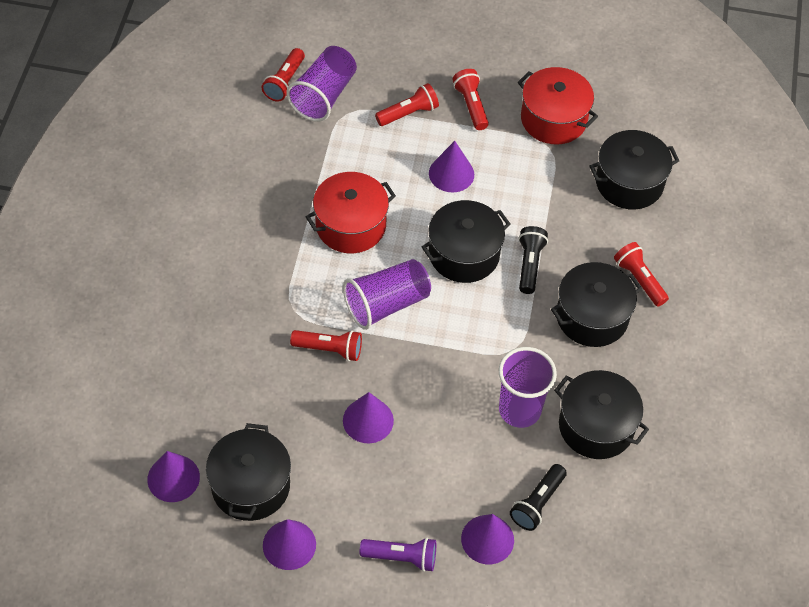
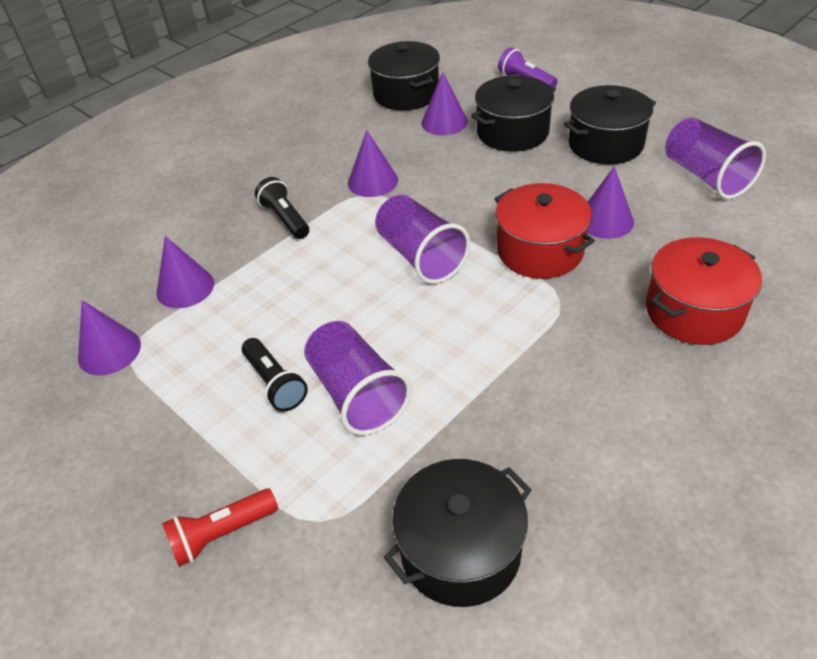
black pot: 5 -> 4
red flashlight: 5 -> 1

